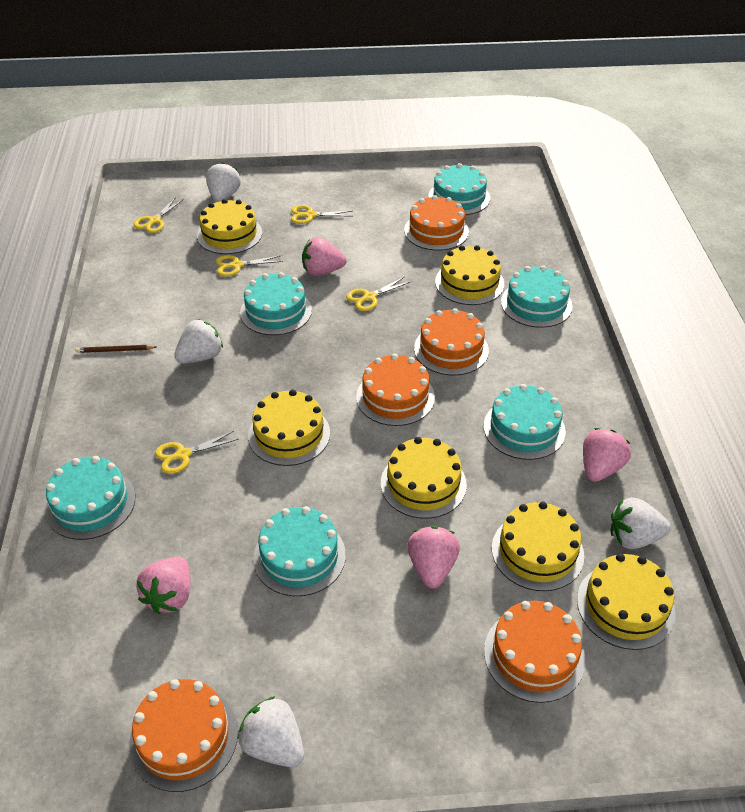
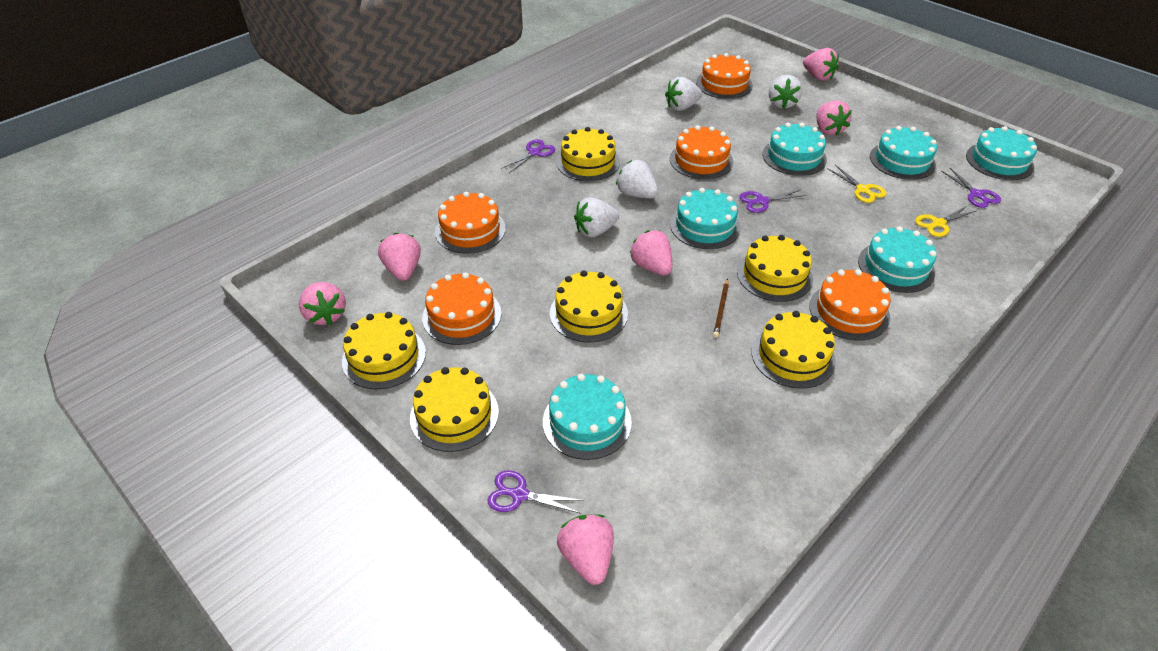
pink strawberry: 4 -> 6
purple scissors: 0 -> 4
yellow scissors: 5 -> 2

